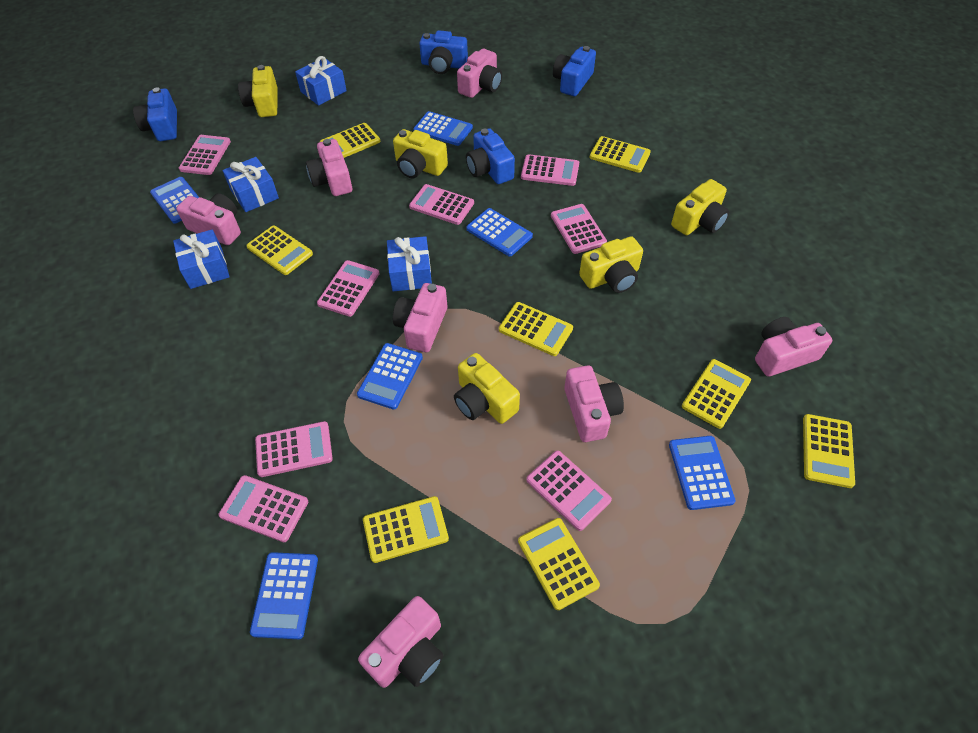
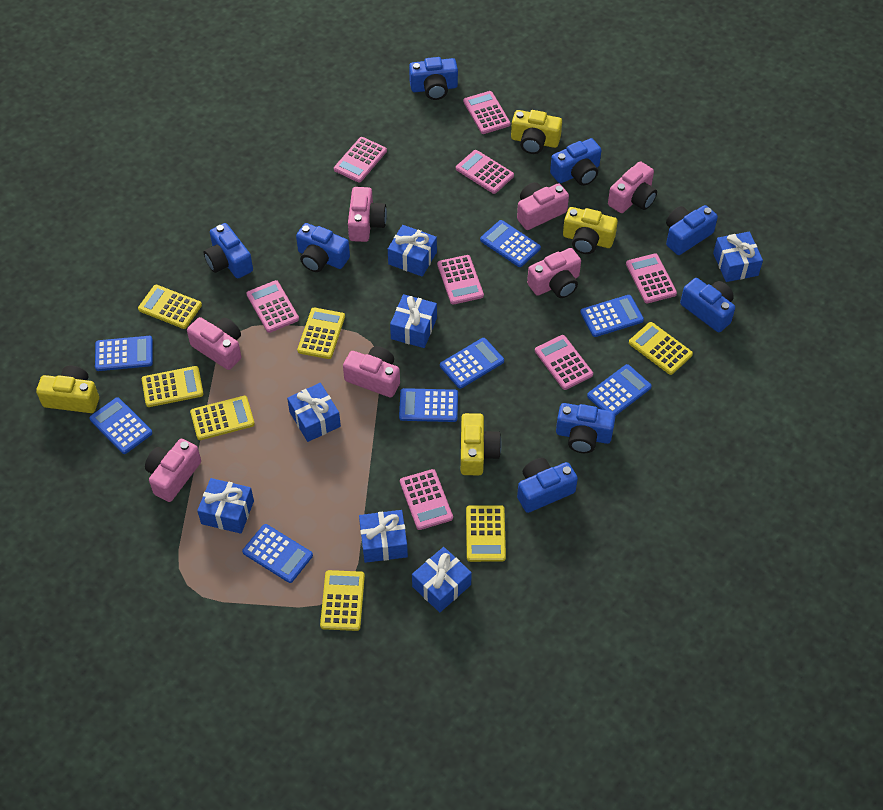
blue calculator: 6 -> 8
blue camera: 4 -> 8
blue gift: 4 -> 7
yellow calculator: 8 -> 7
yellow camera: 5 -> 4

